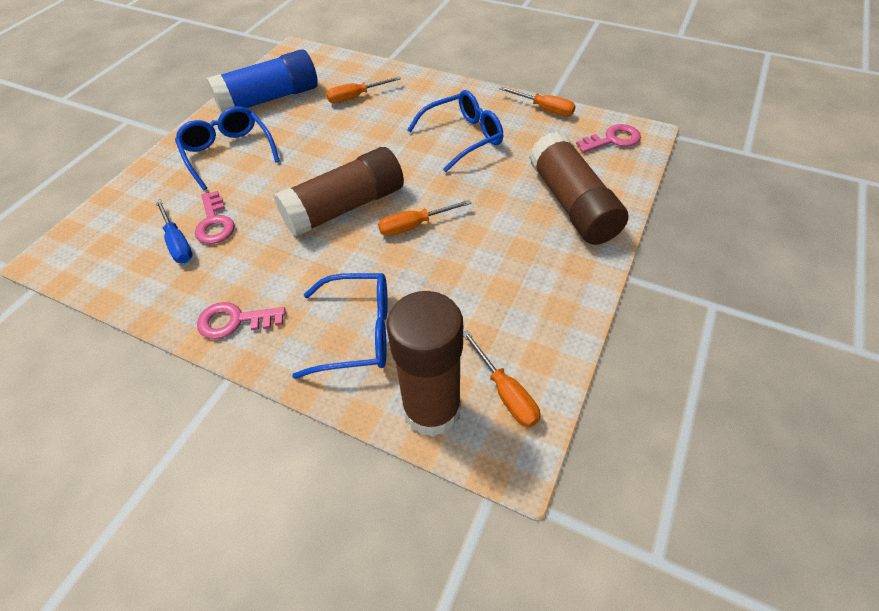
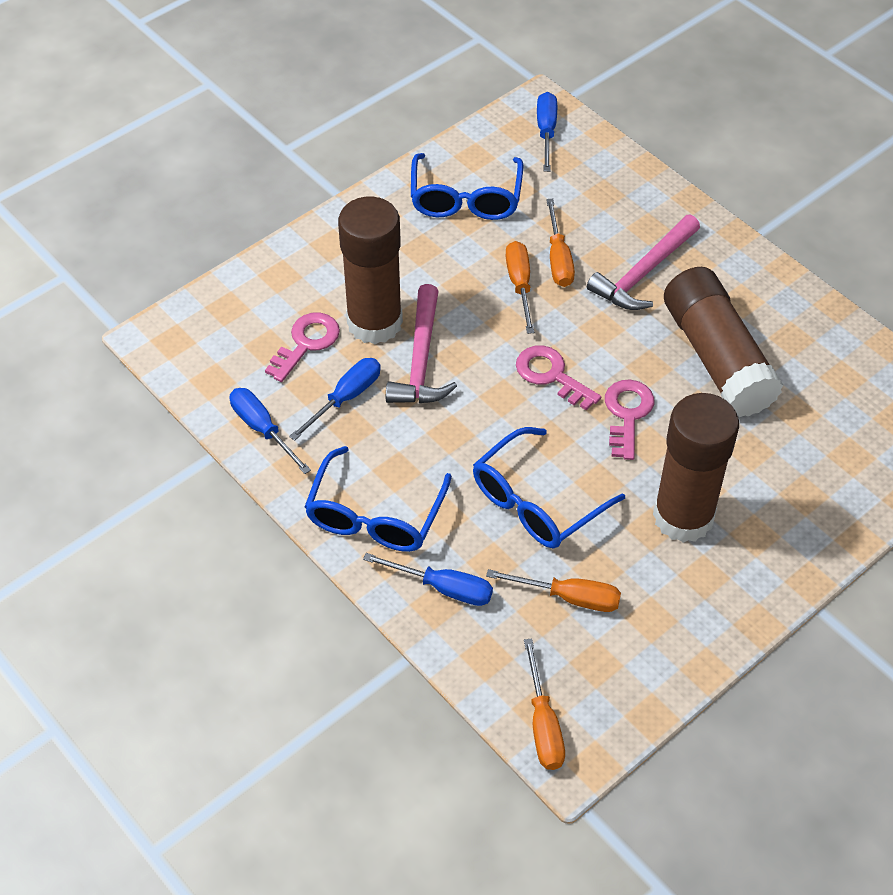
blue glue stick: 1 -> 0
blue screwdriver: 1 -> 4
pink hammer: 0 -> 2

